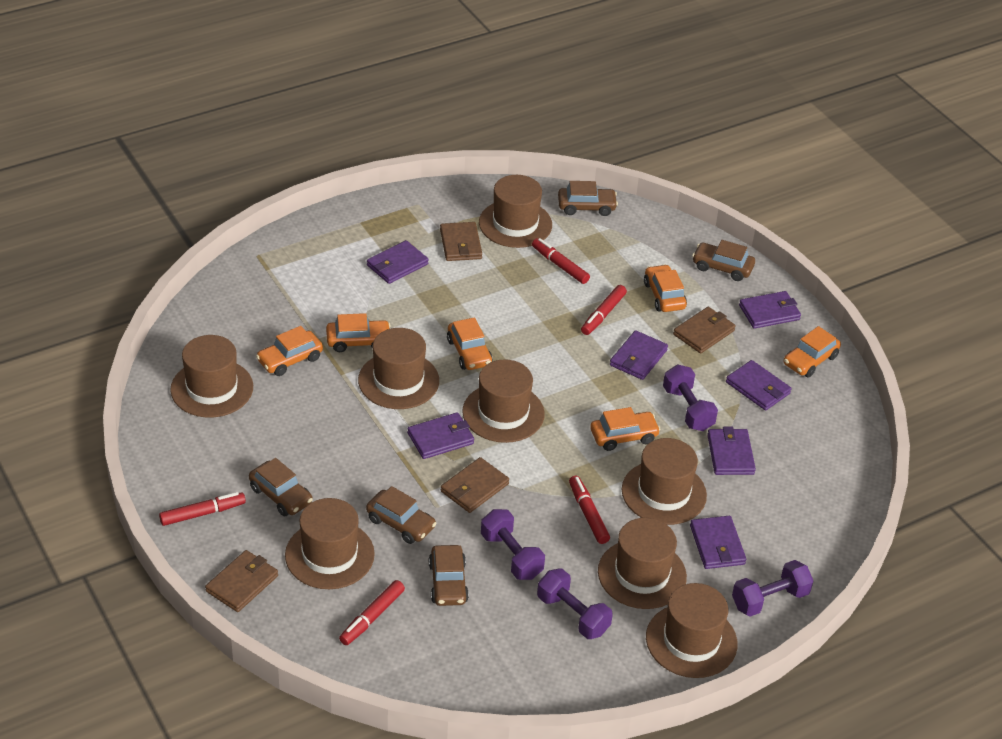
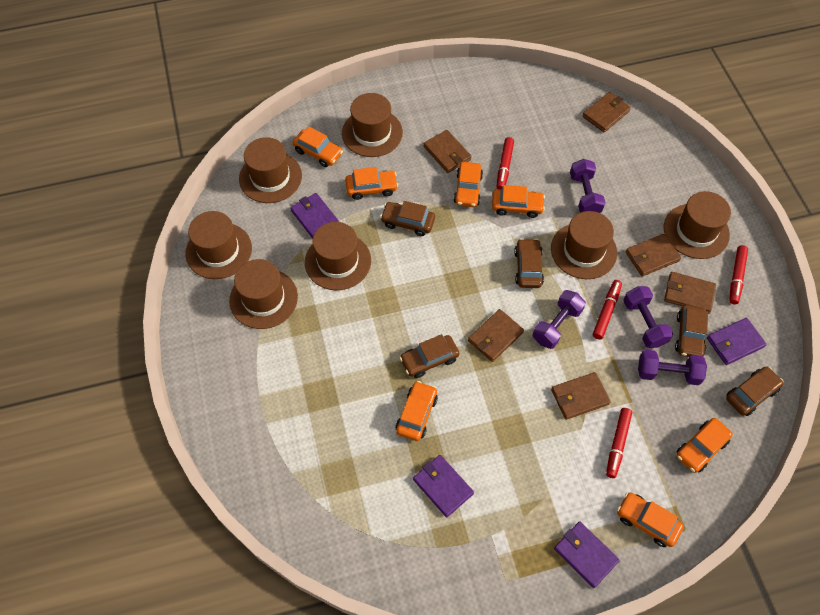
brown hat: 8 -> 7
brown wallet: 4 -> 6
orange car: 6 -> 7
purple wallet: 7 -> 4
red marker: 5 -> 4

